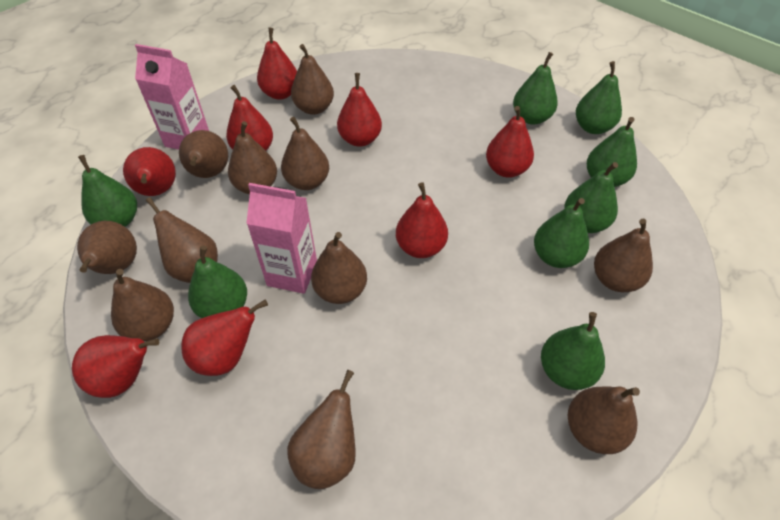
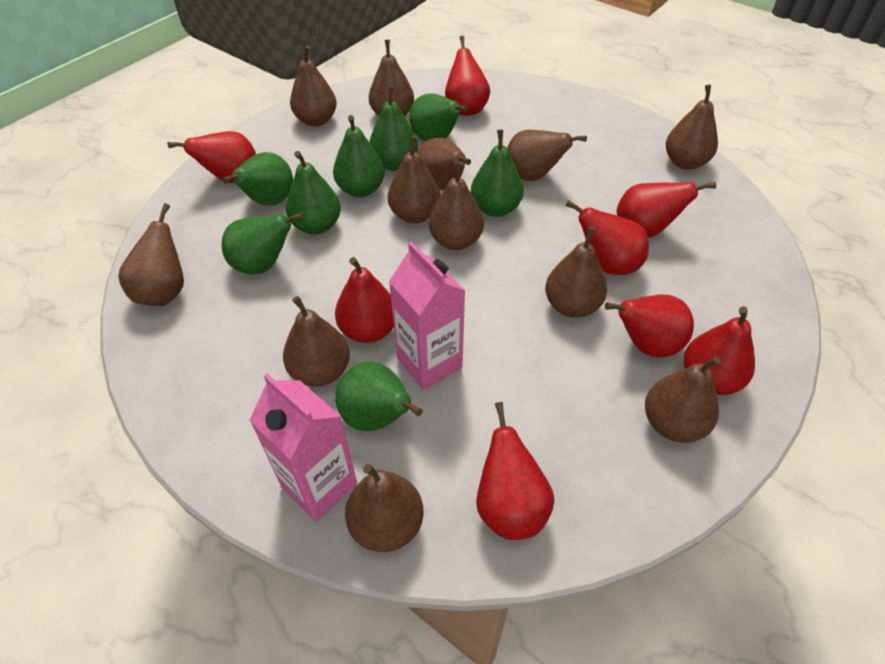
brown pear: 11 -> 12

